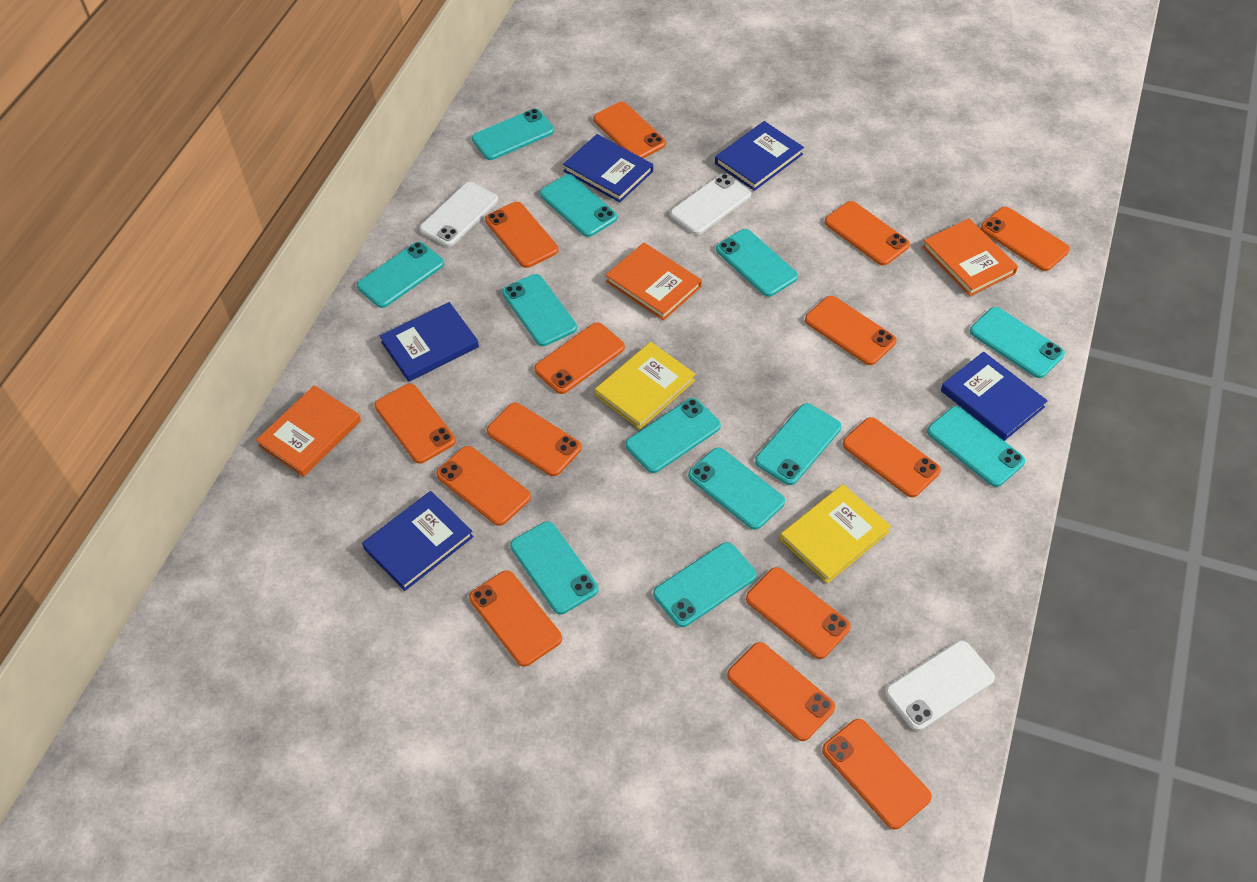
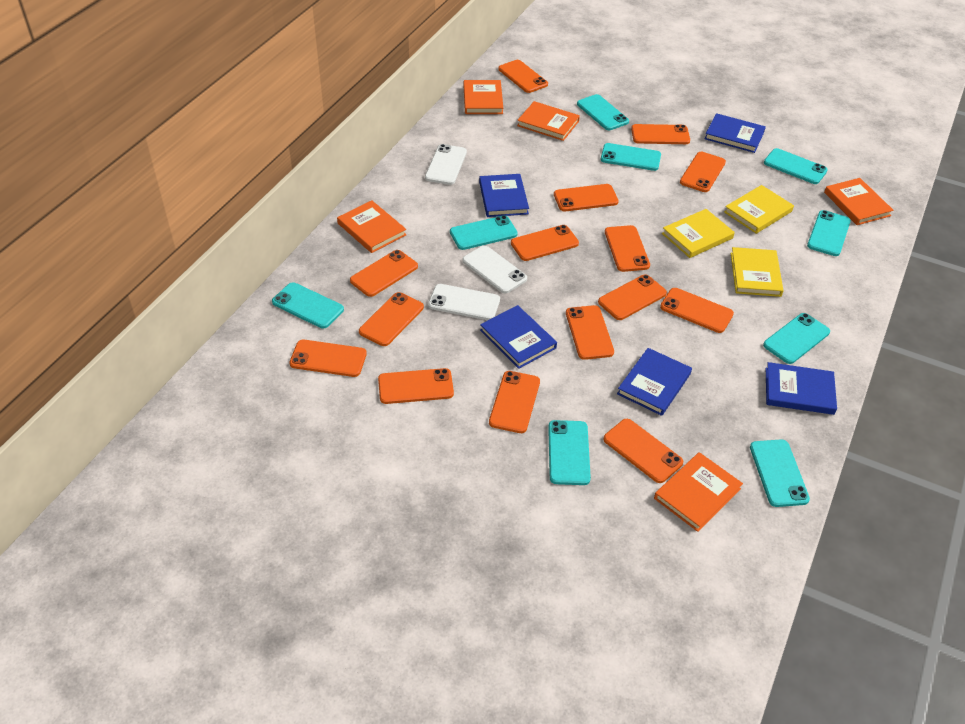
orange book: 3 -> 5
orange phone: 14 -> 15
turquoise phone: 12 -> 9
yellow book: 2 -> 3

